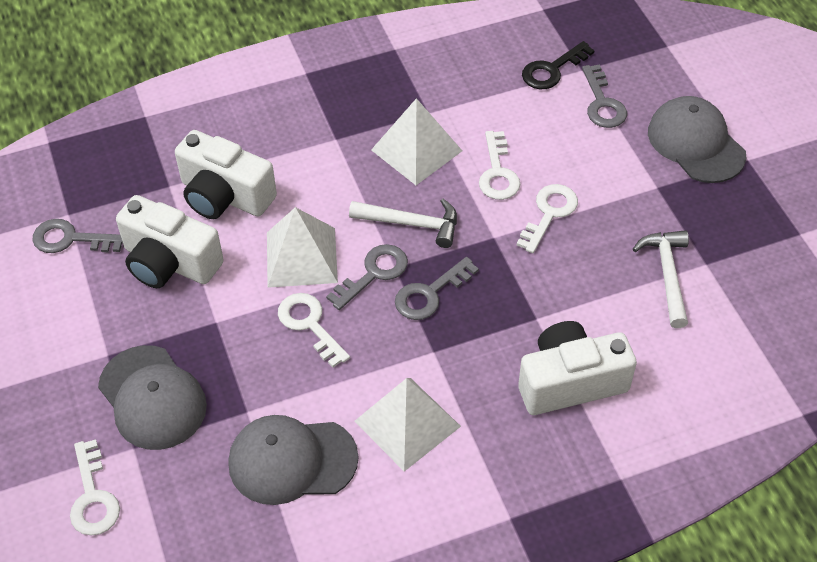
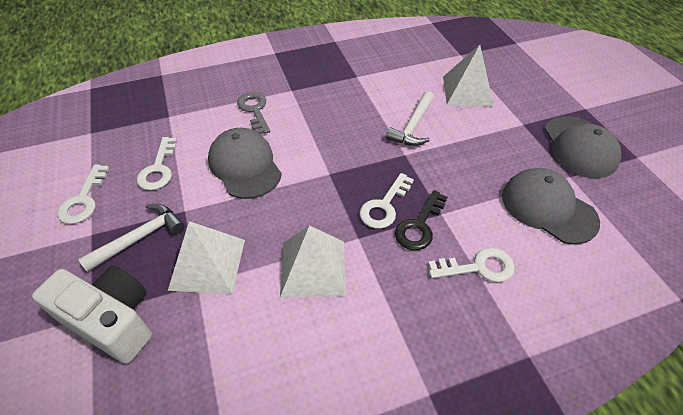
grey key: 4 -> 1
white camera: 3 -> 1

